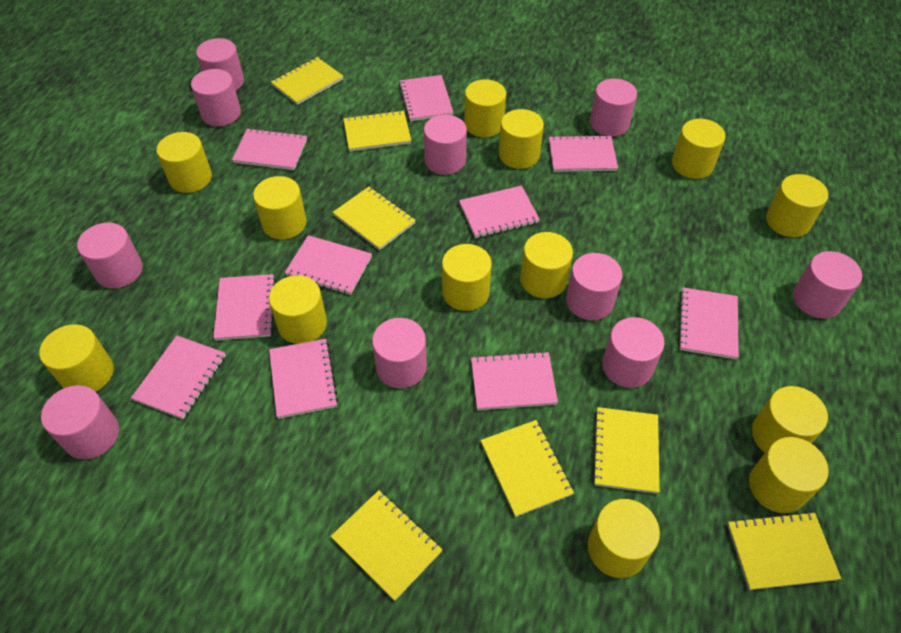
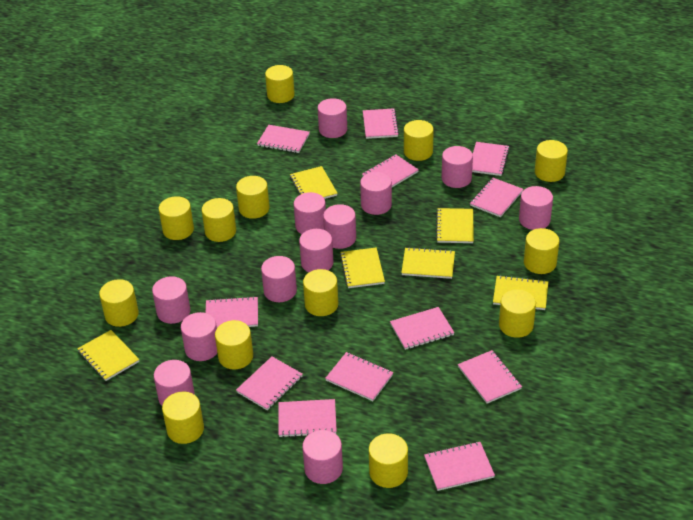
pink cylinder: 10 -> 12
pink notebook: 10 -> 12
yellow notebook: 7 -> 6

